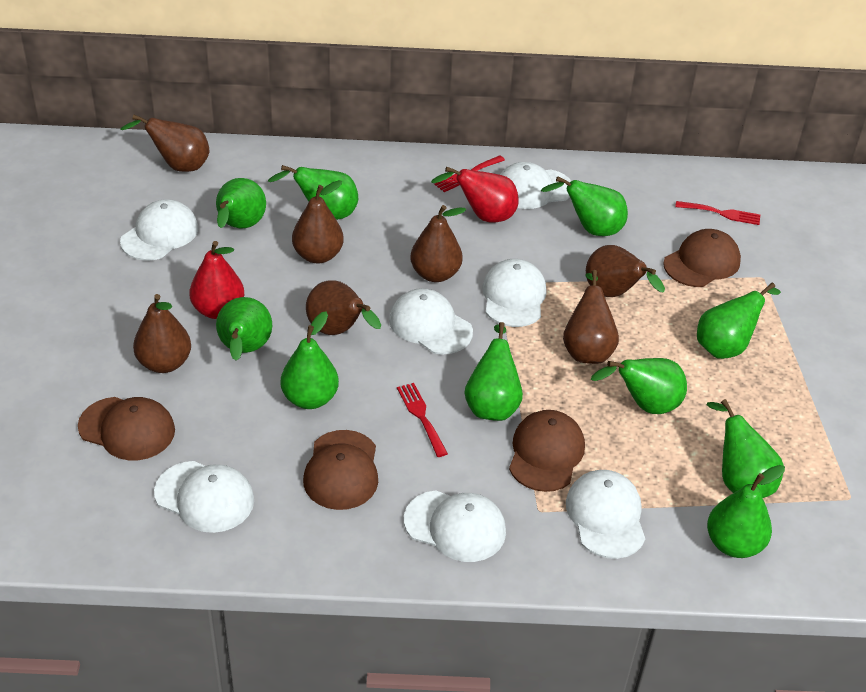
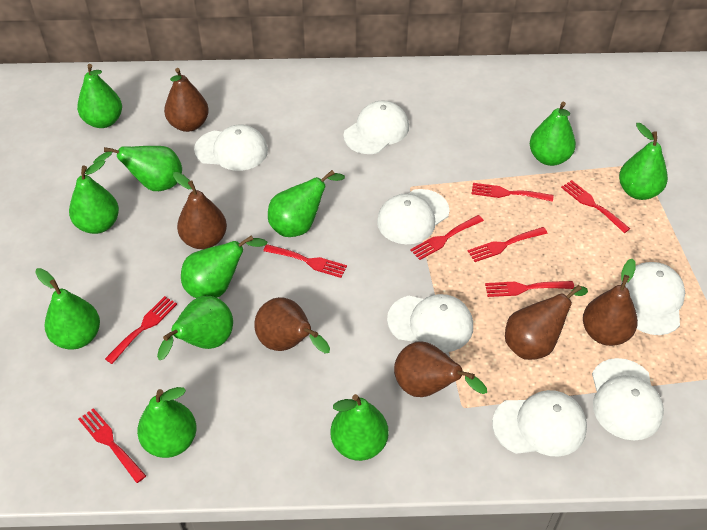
brown cap: 4 -> 0
brown pear: 7 -> 6
green pear: 10 -> 11
red fork: 3 -> 8
red pear: 2 -> 0

